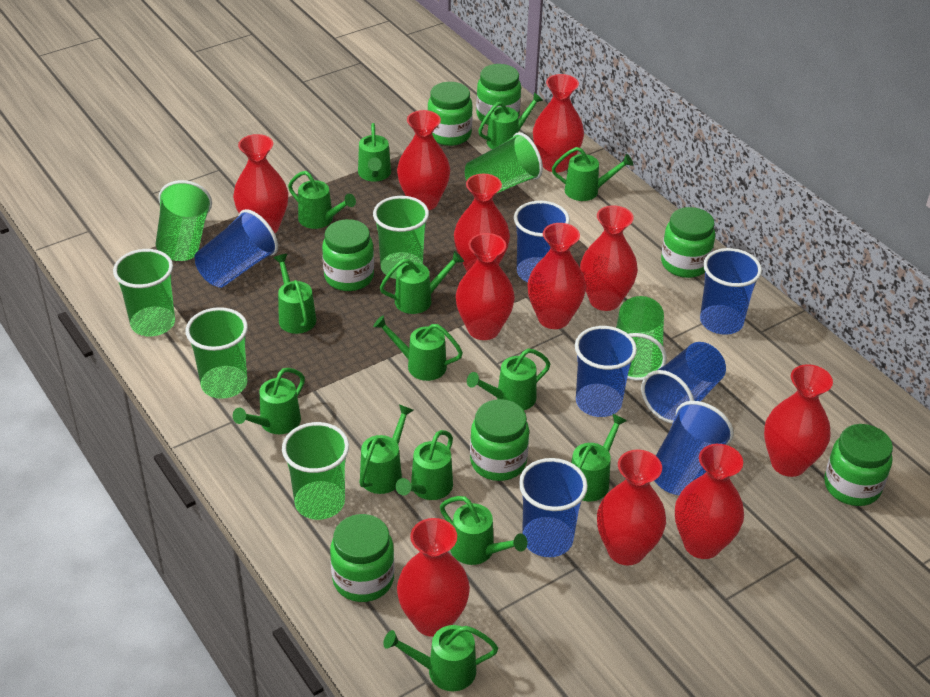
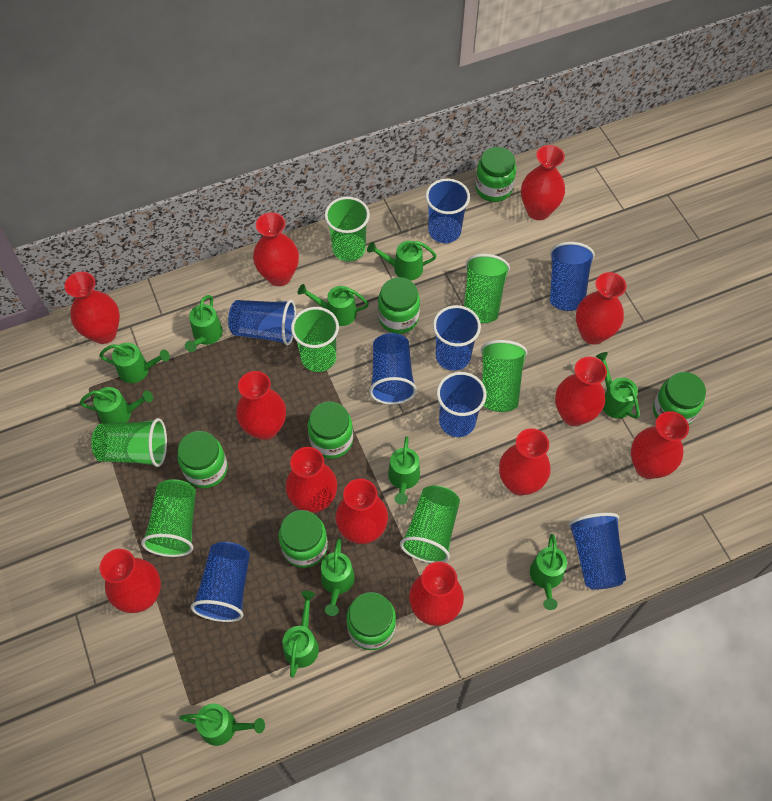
blue cup: 7 -> 8
green watering can: 14 -> 11
red vase: 11 -> 12

